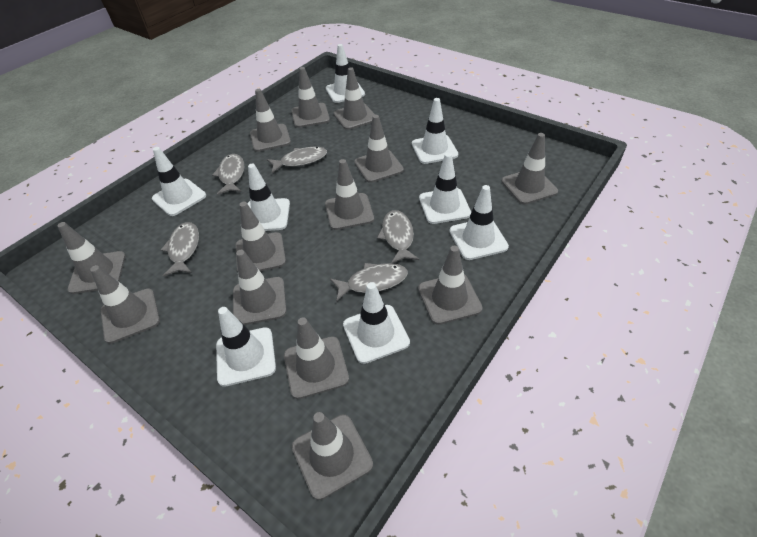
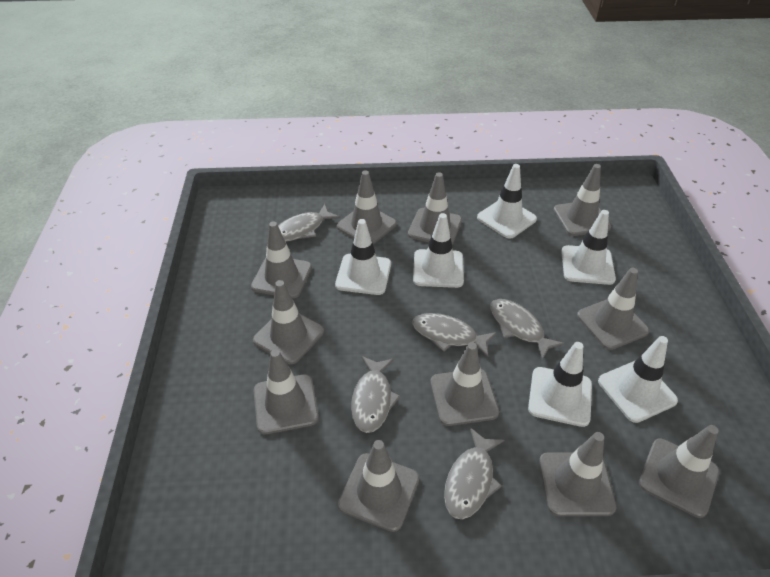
grey traffic cone: 13 -> 11
white traffic cone: 8 -> 6

